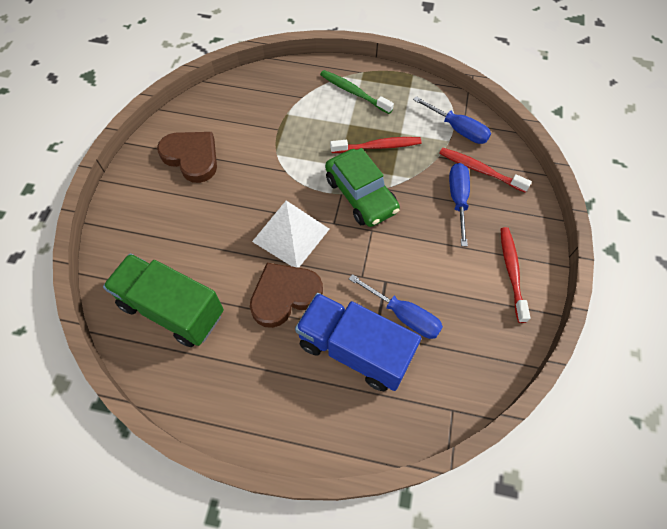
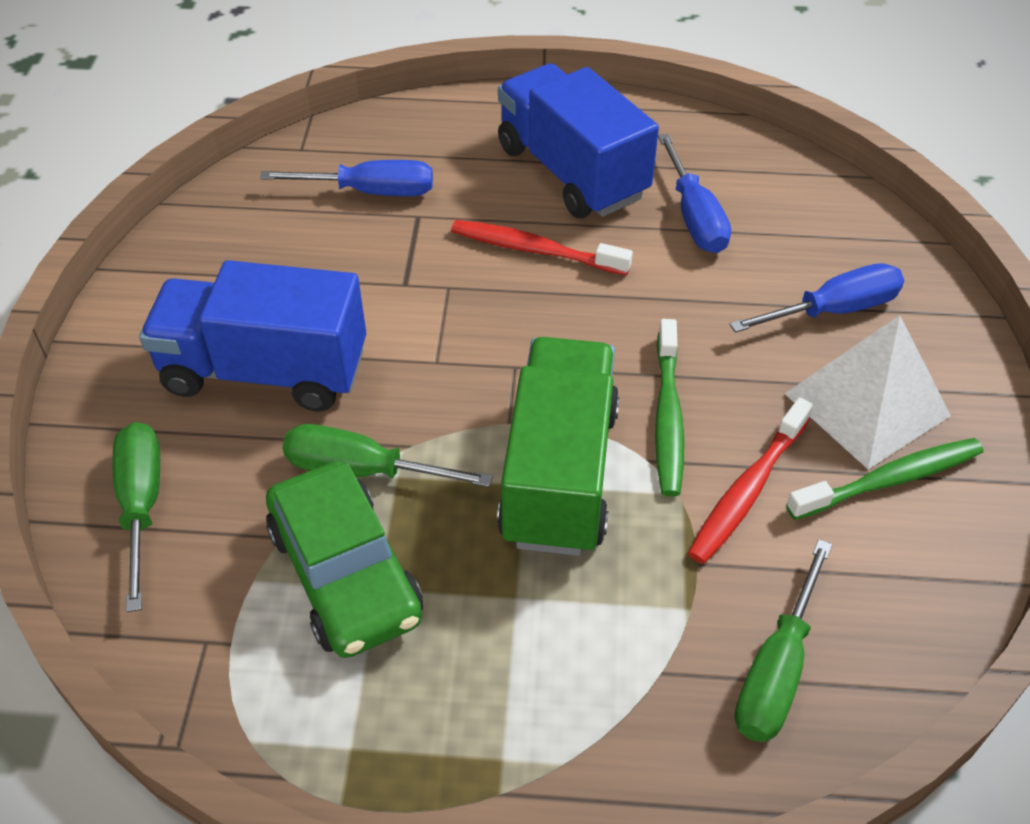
blue truck: 1 -> 2
brown heart: 2 -> 0
green screwdriver: 0 -> 3
green toothbrush: 1 -> 2
red toothbrush: 3 -> 2

